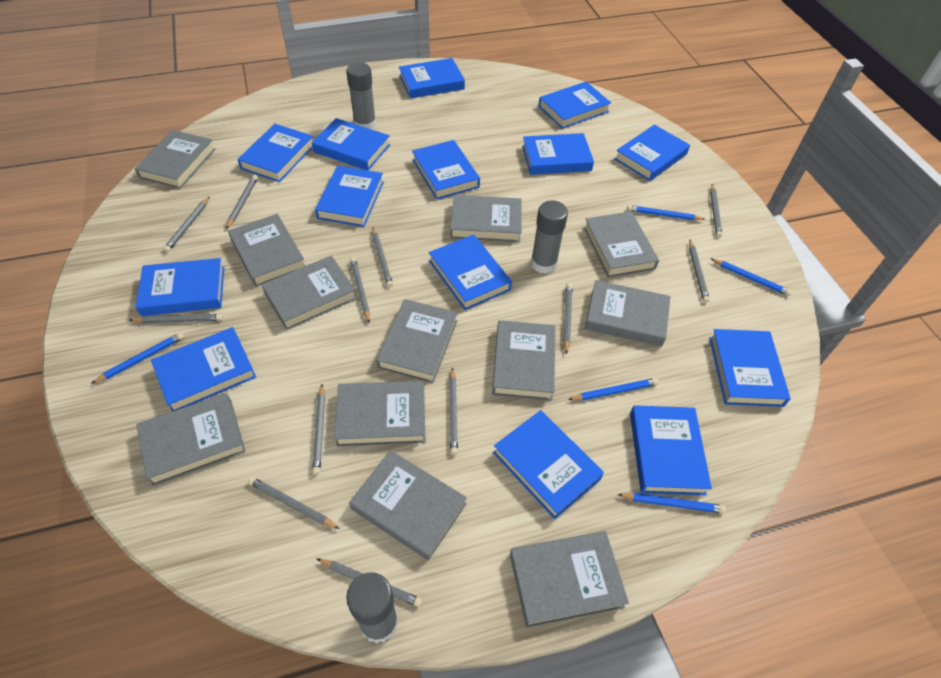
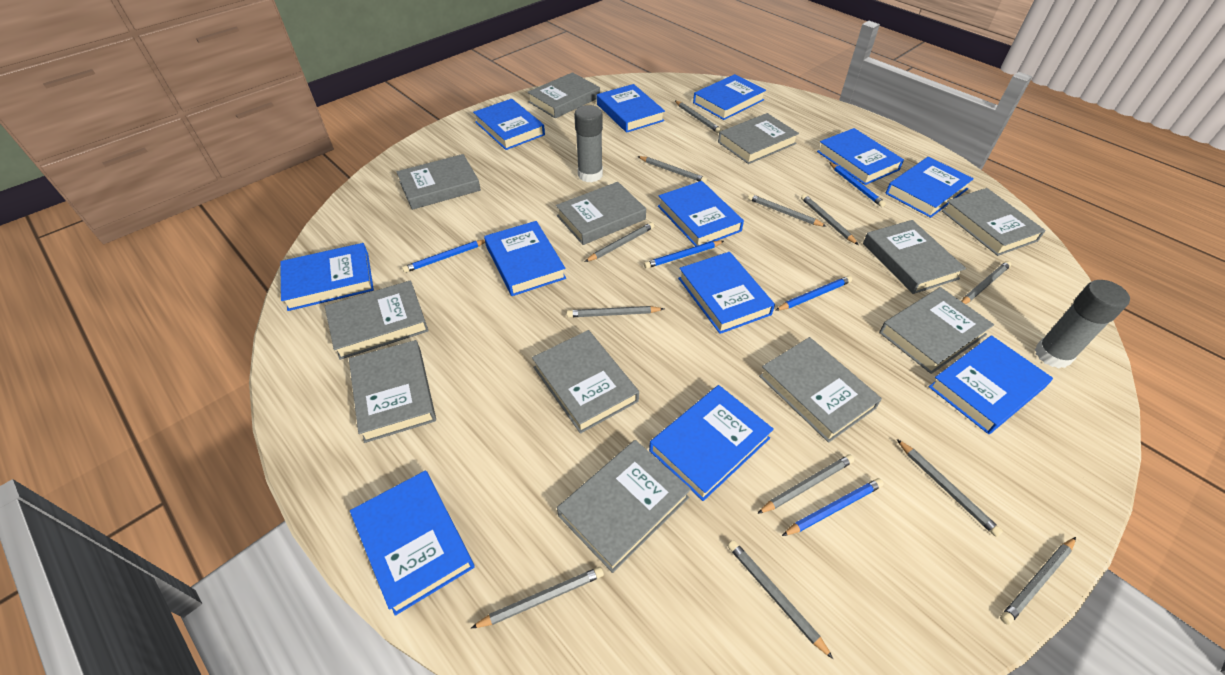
blue book: 14 -> 12
grey glue stick: 3 -> 2

